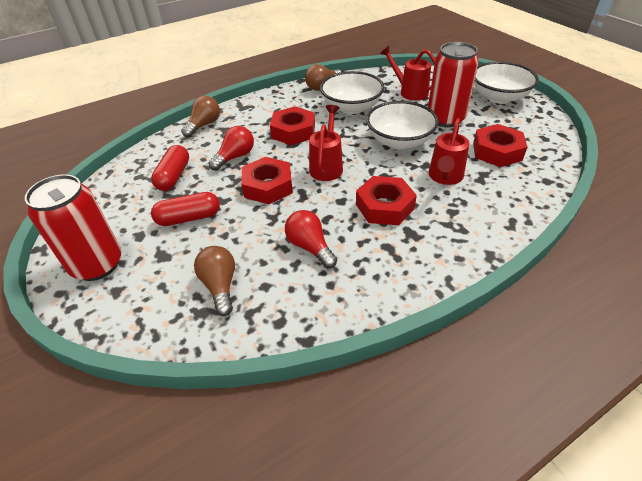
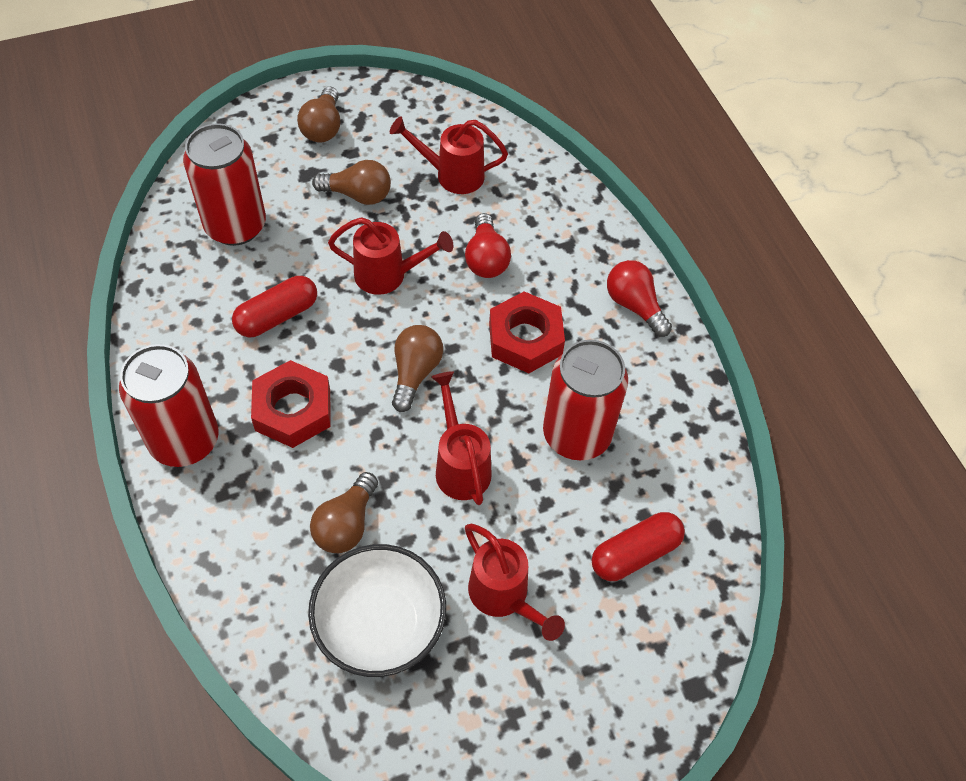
brown light bulb: 3 -> 4
red can: 2 -> 3
red nut: 4 -> 2
red watering can: 3 -> 4
white bowl: 3 -> 1

